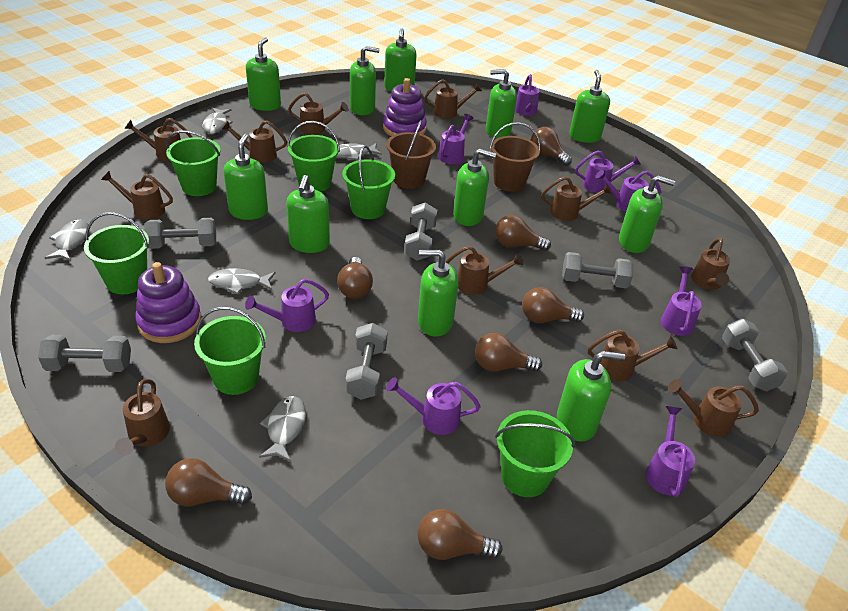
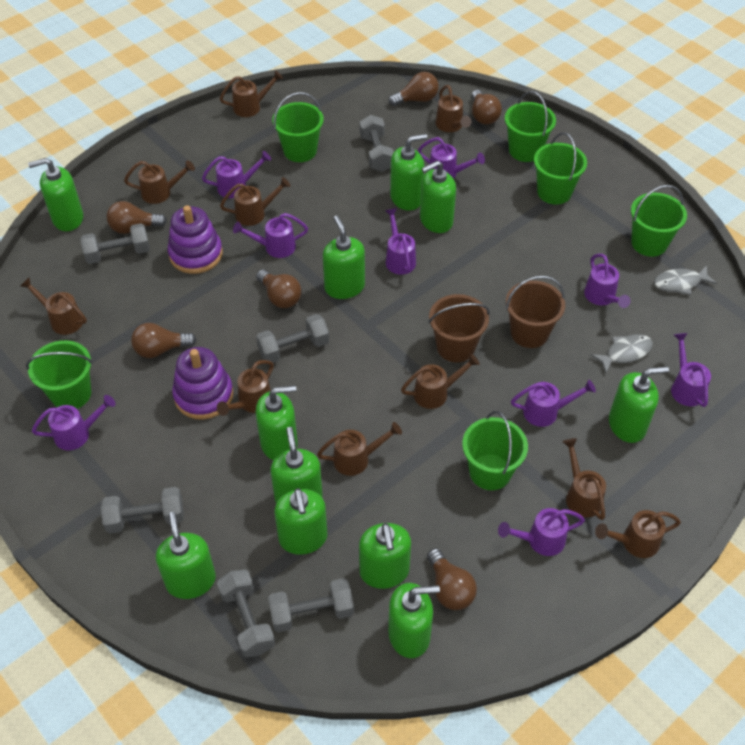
brown light bulb: 7 -> 6
brown watering can: 11 -> 10
grey fish: 5 -> 2
purple watering can: 8 -> 9

